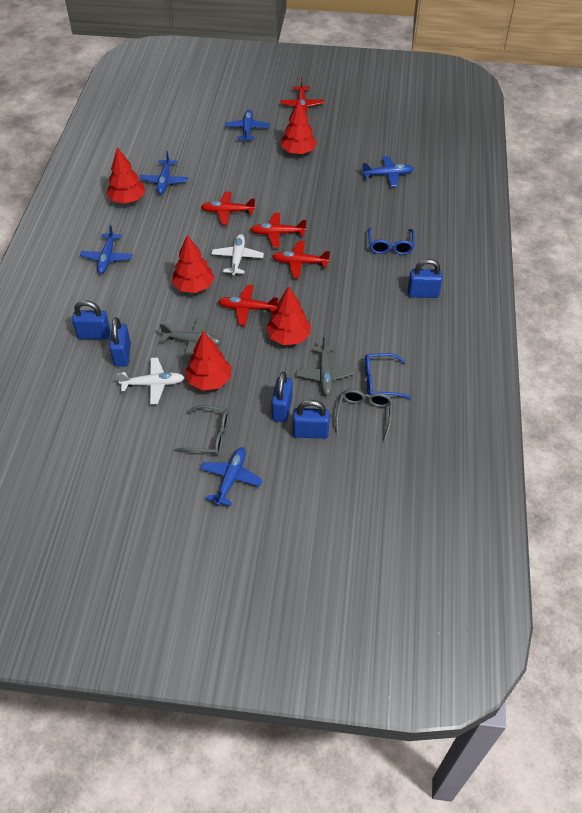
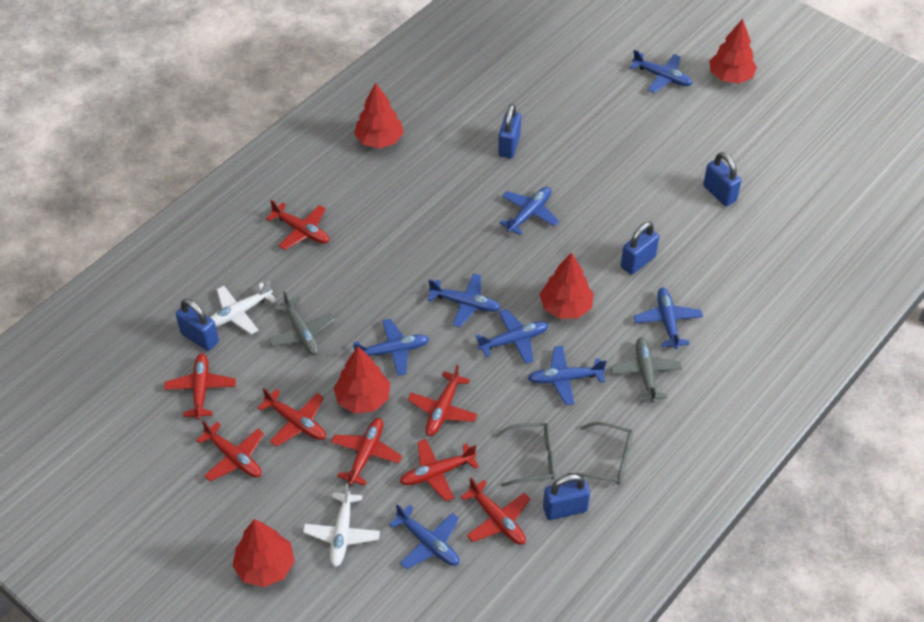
blue glasses: 2 -> 0
blue plane: 5 -> 8
red plane: 5 -> 8

